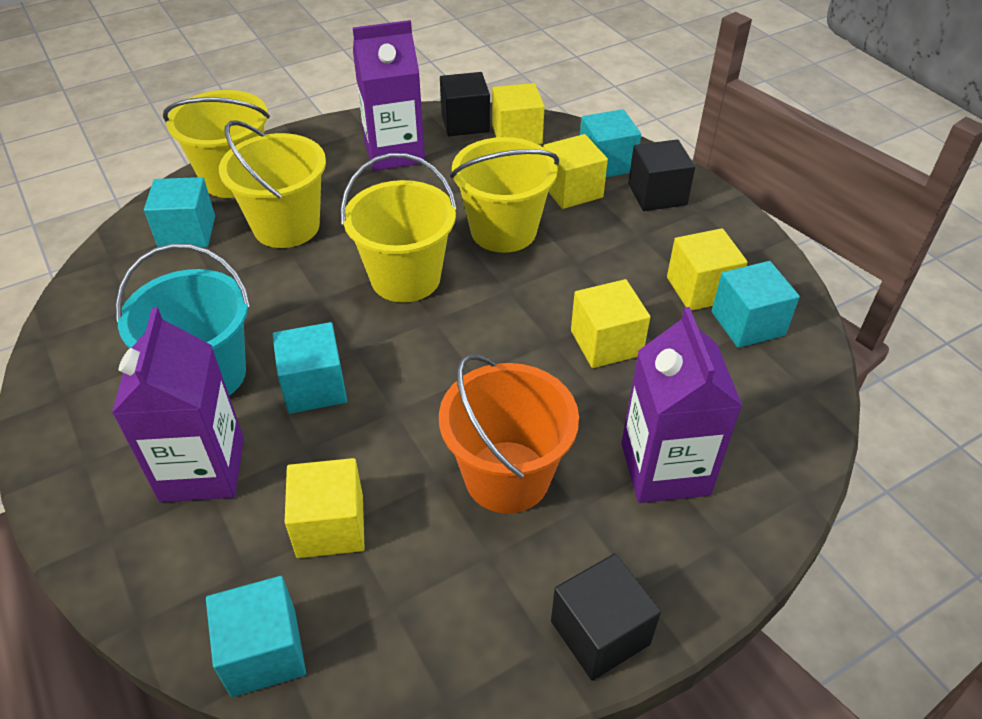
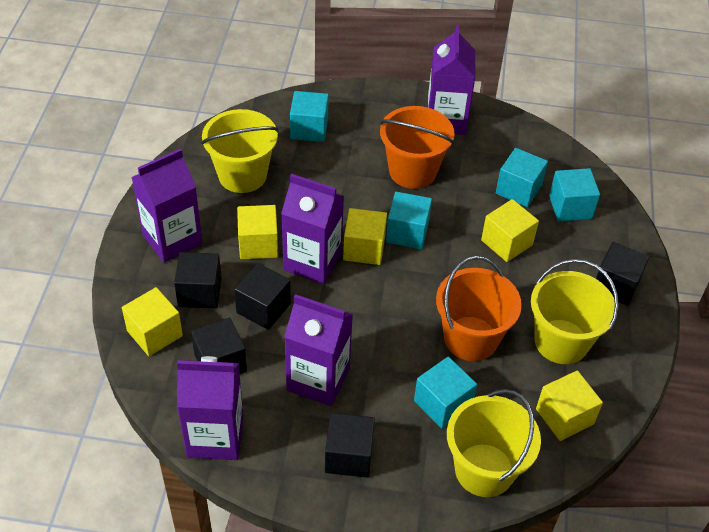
black cube: 3 -> 5
orange bucket: 1 -> 2
purple carton: 3 -> 5
turquoise bucket: 1 -> 0
yellow bucket: 4 -> 3

